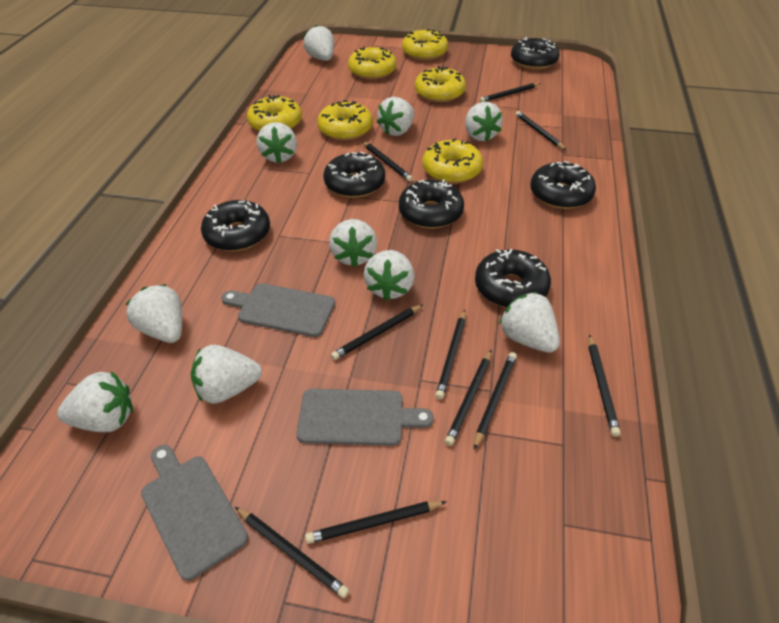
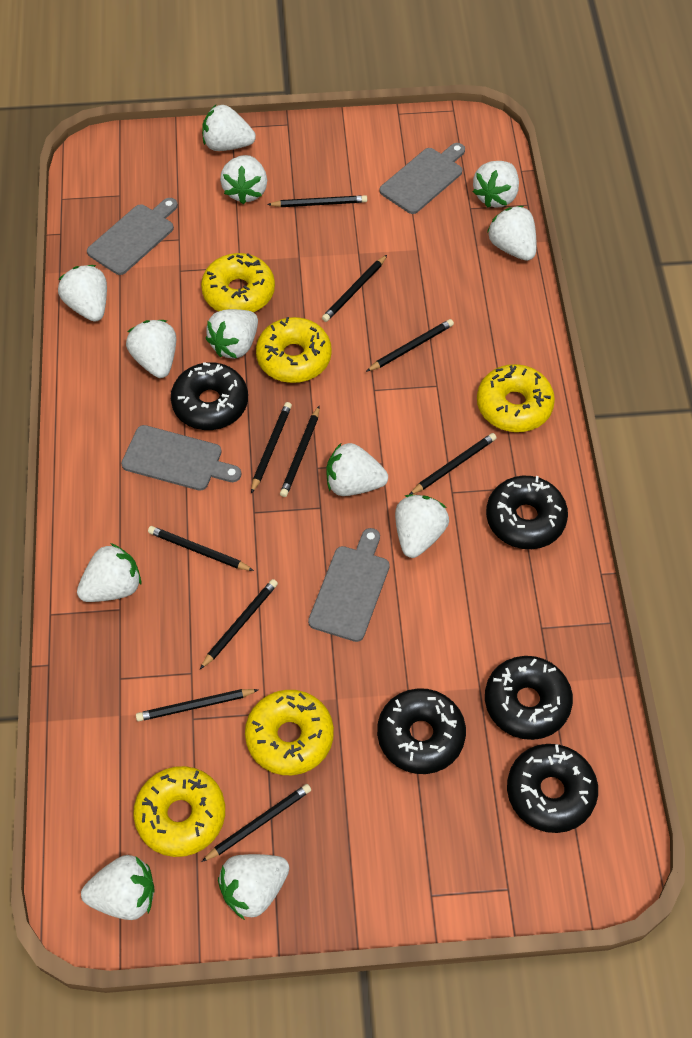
black donut: 6 -> 5
grey cutting board: 3 -> 4
white strawberry: 10 -> 12
yellow donut: 6 -> 5

